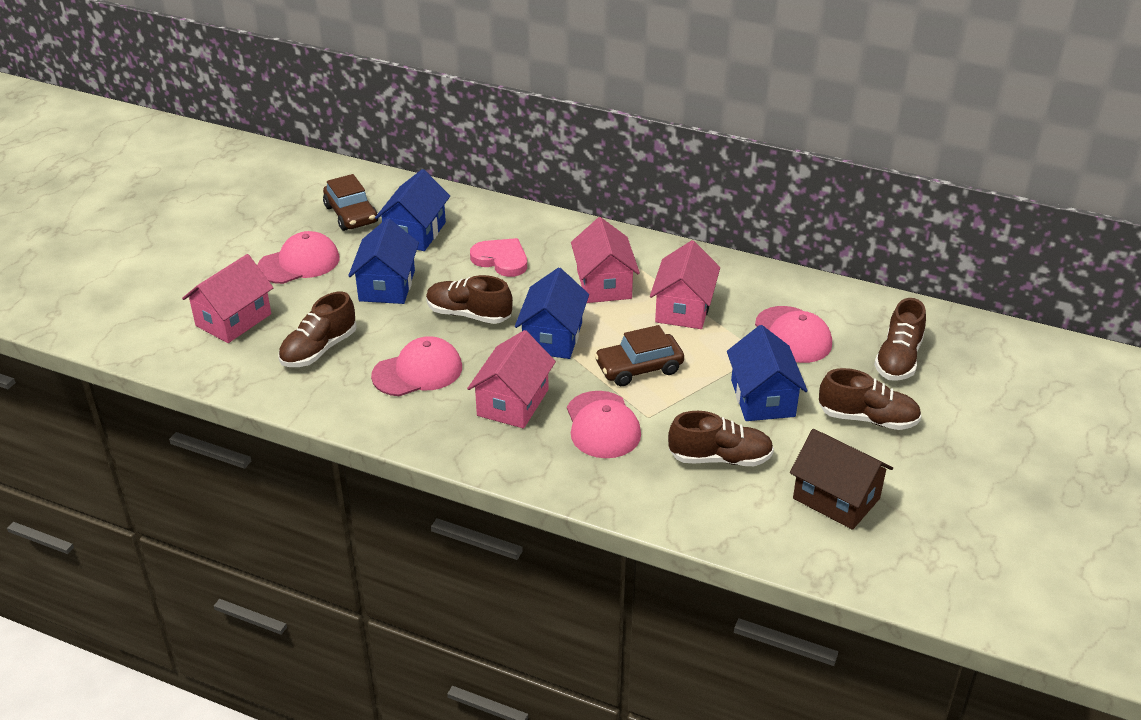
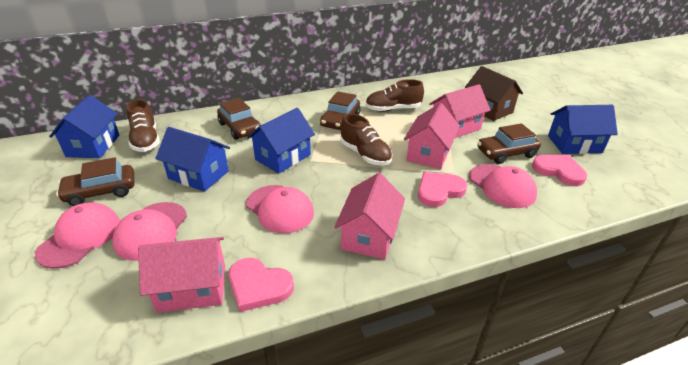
brown car: 2 -> 4
brown shoe: 5 -> 3
pink heart: 1 -> 3

